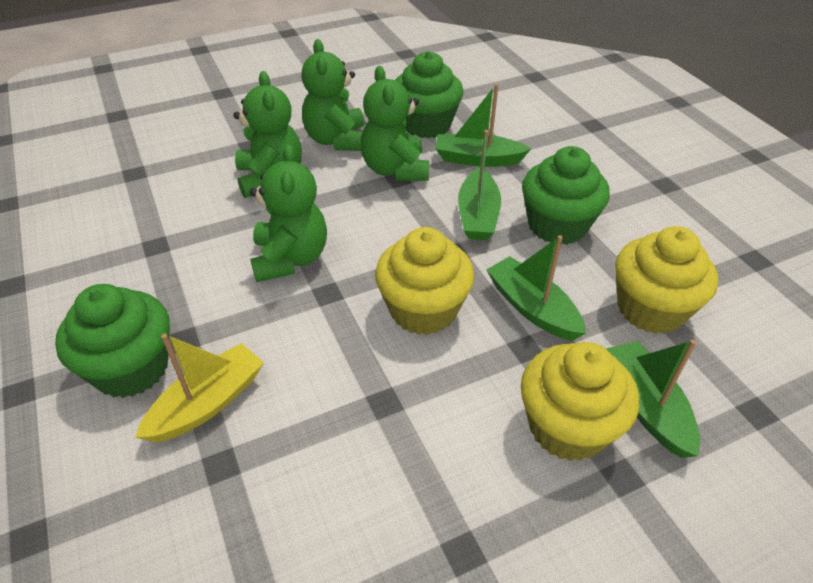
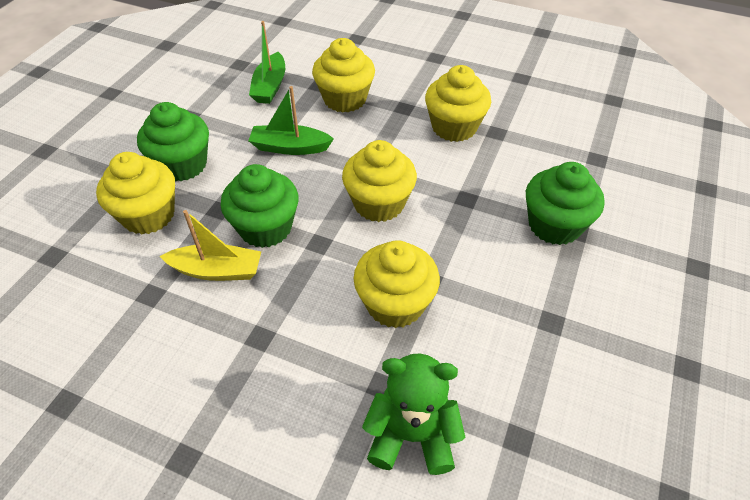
green boat: 4 -> 2
green teddy bear: 4 -> 1
yellow cupcake: 3 -> 5

